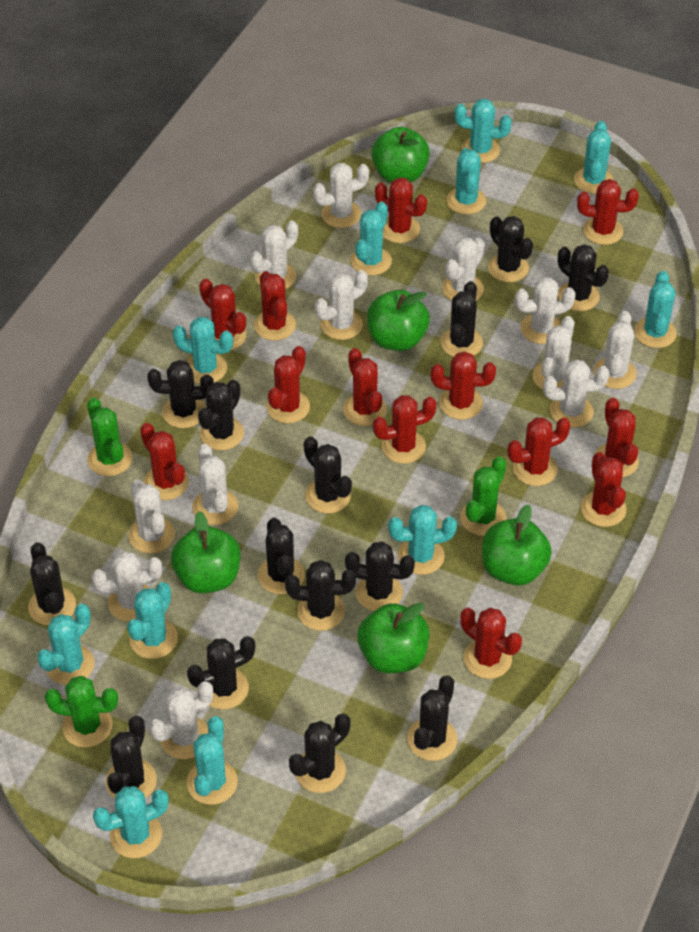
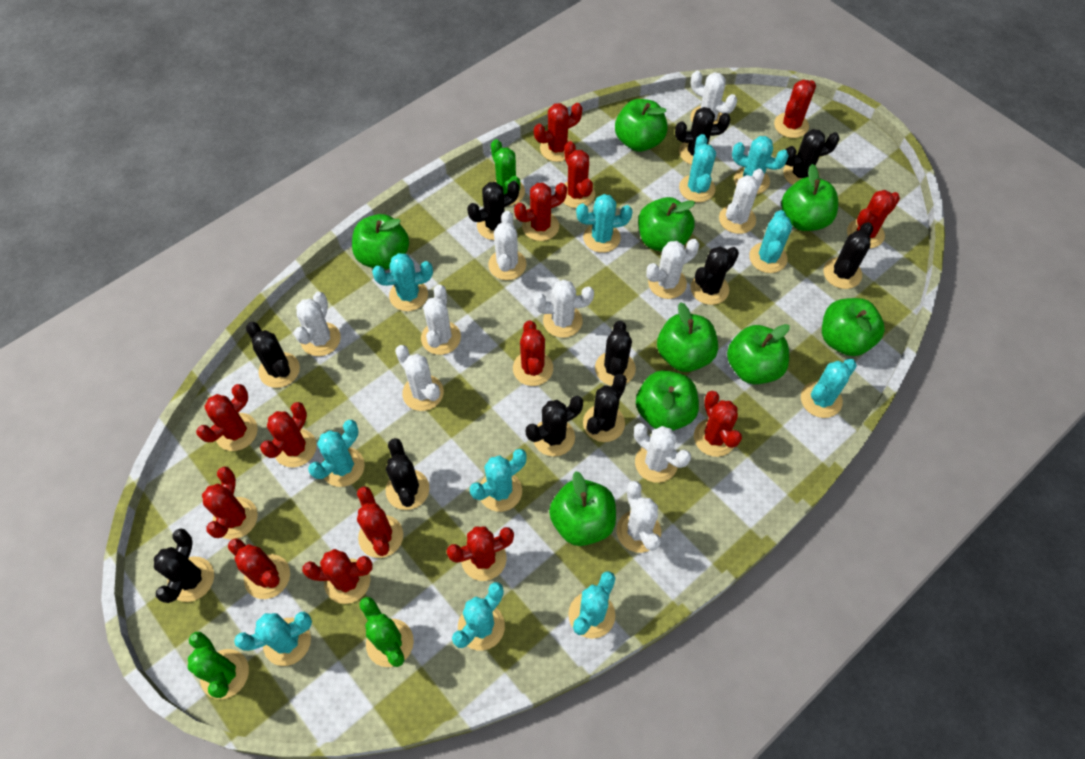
black cactus: 14 -> 11
green apple: 5 -> 9
red cactus: 13 -> 14
white cactus: 12 -> 10

